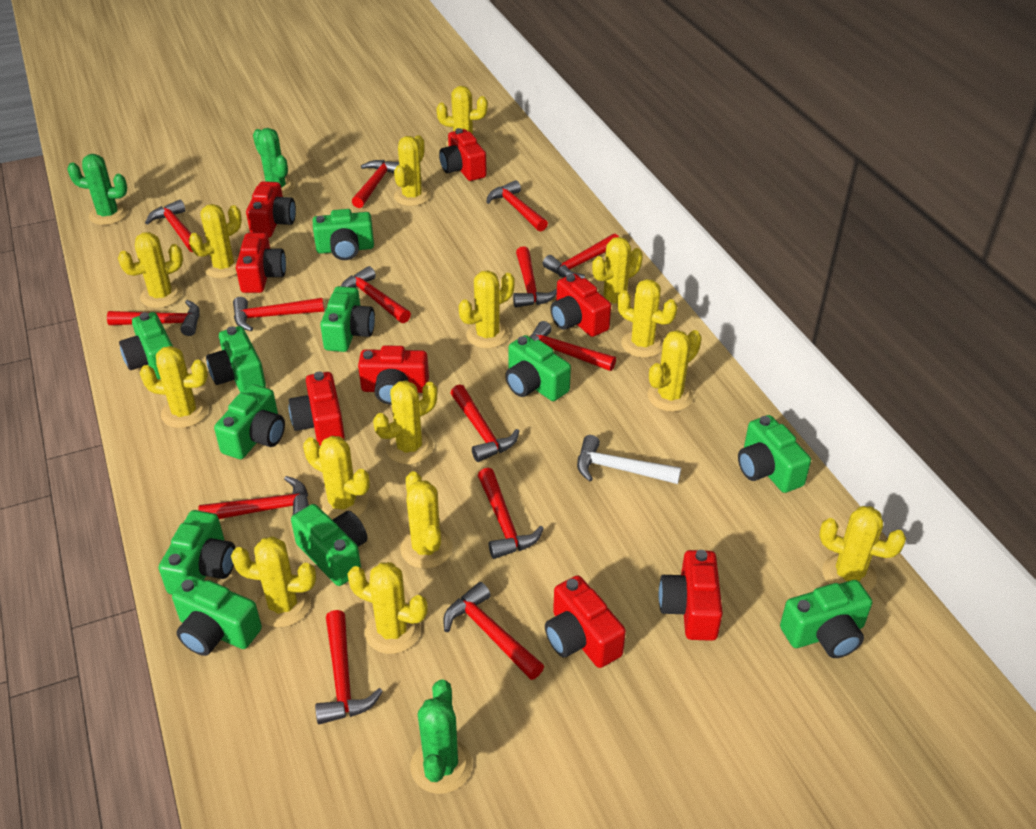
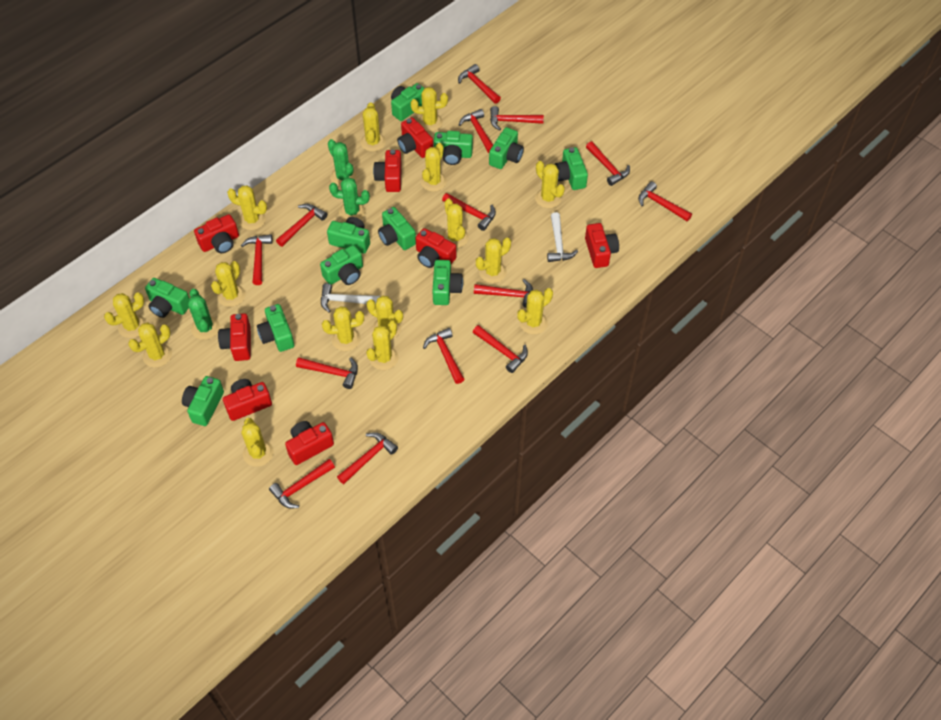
white hammer: 1 -> 2

